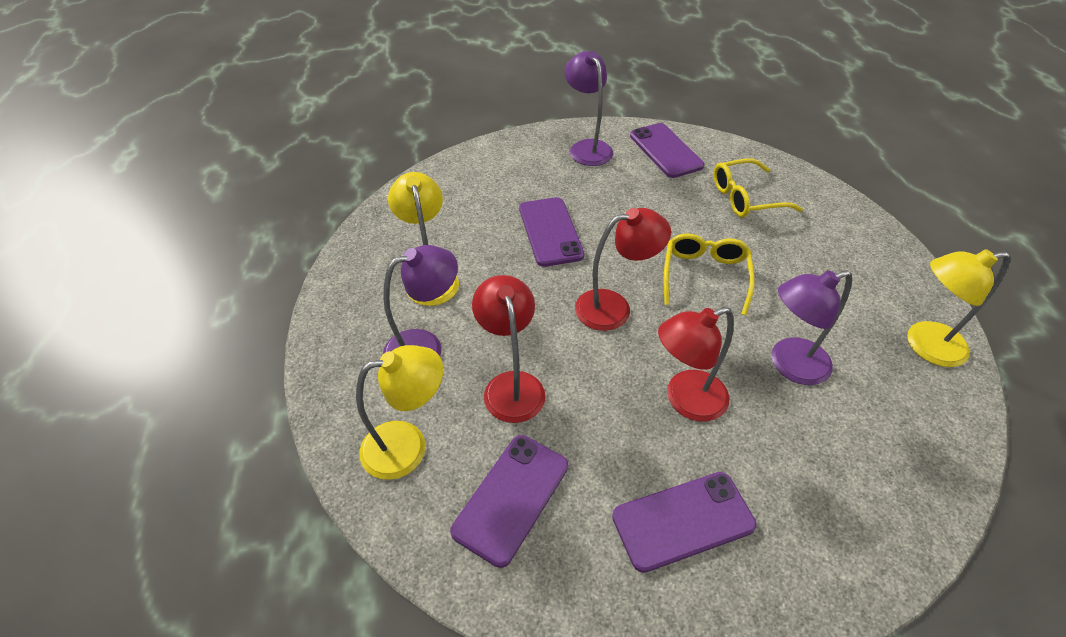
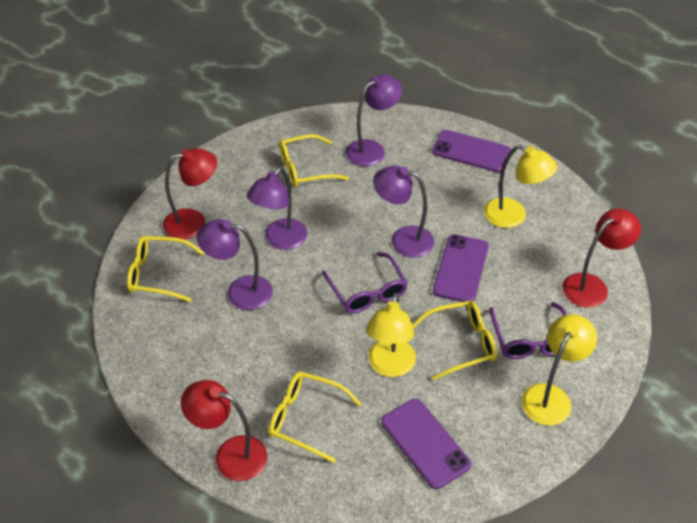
purple glasses: 0 -> 2
purple lamp: 3 -> 4
purple phone: 4 -> 3
yellow glasses: 2 -> 4

